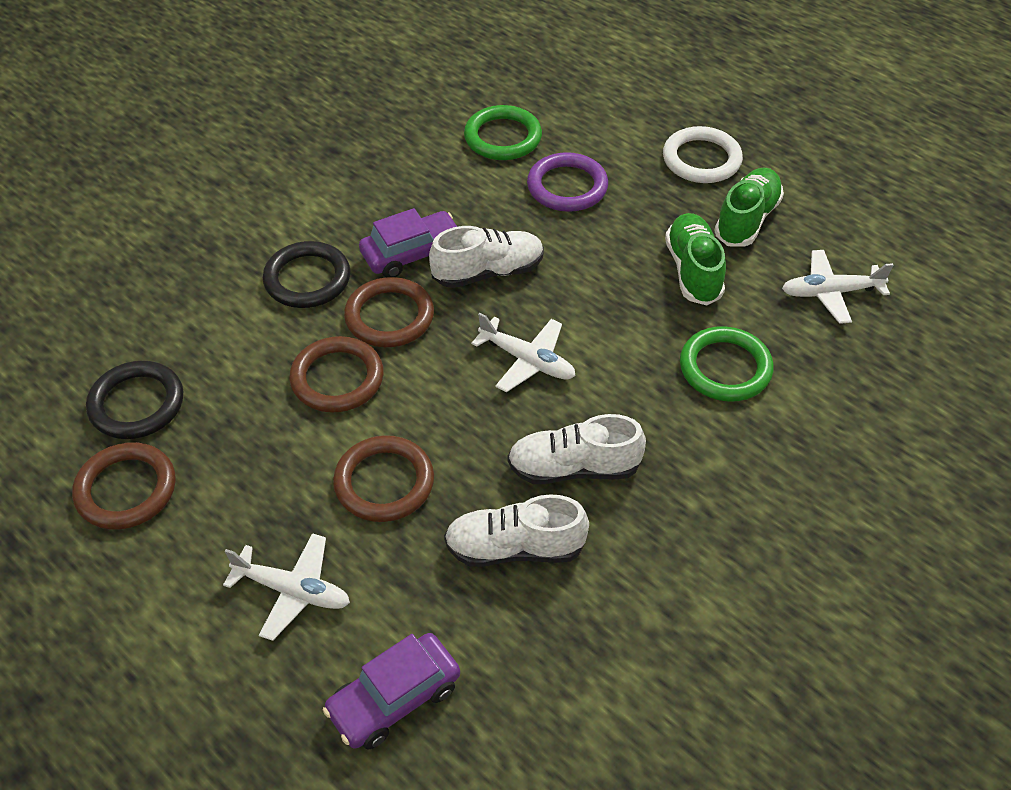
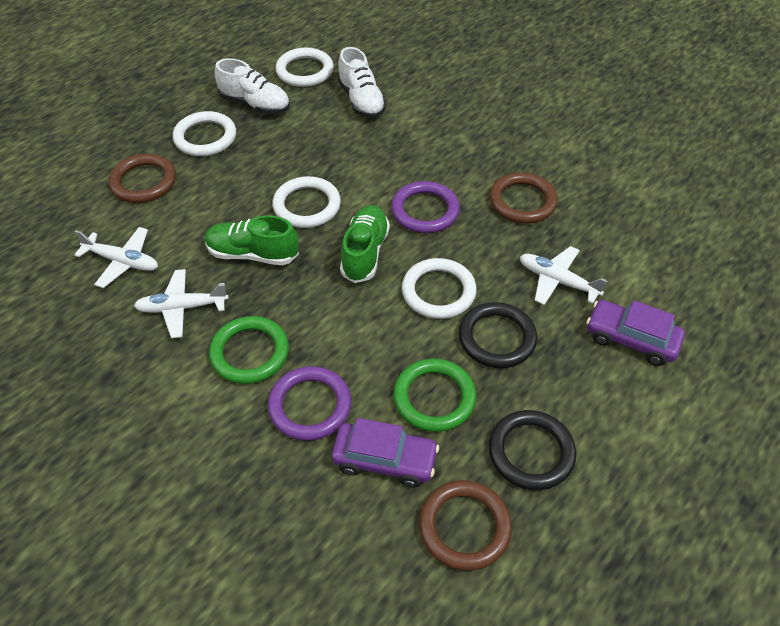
brown ring: 4 -> 3
purple ring: 1 -> 2
white ring: 1 -> 4
white shoe: 3 -> 2

